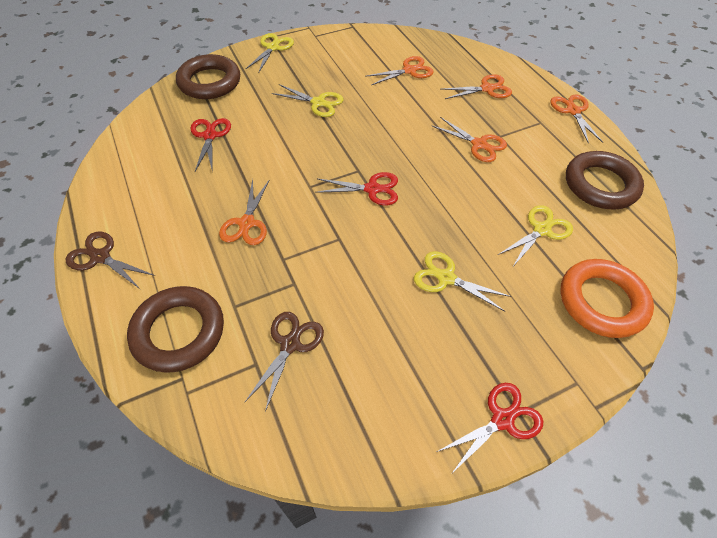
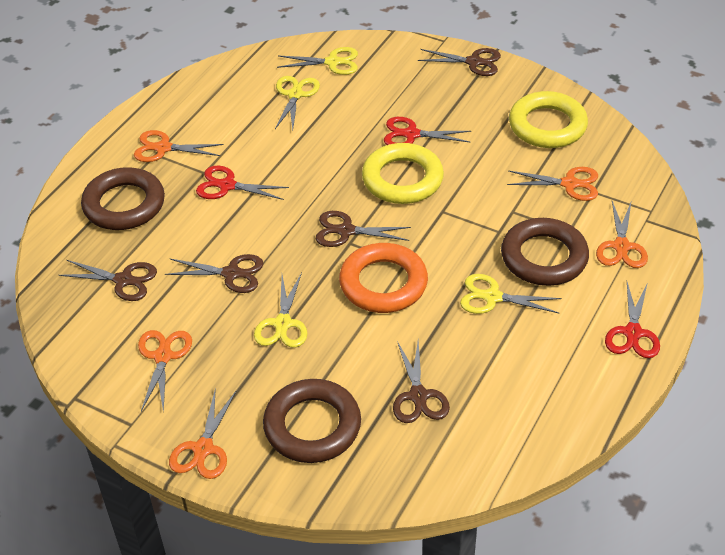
brown scissors: 2 -> 5
yellow ring: 0 -> 2

